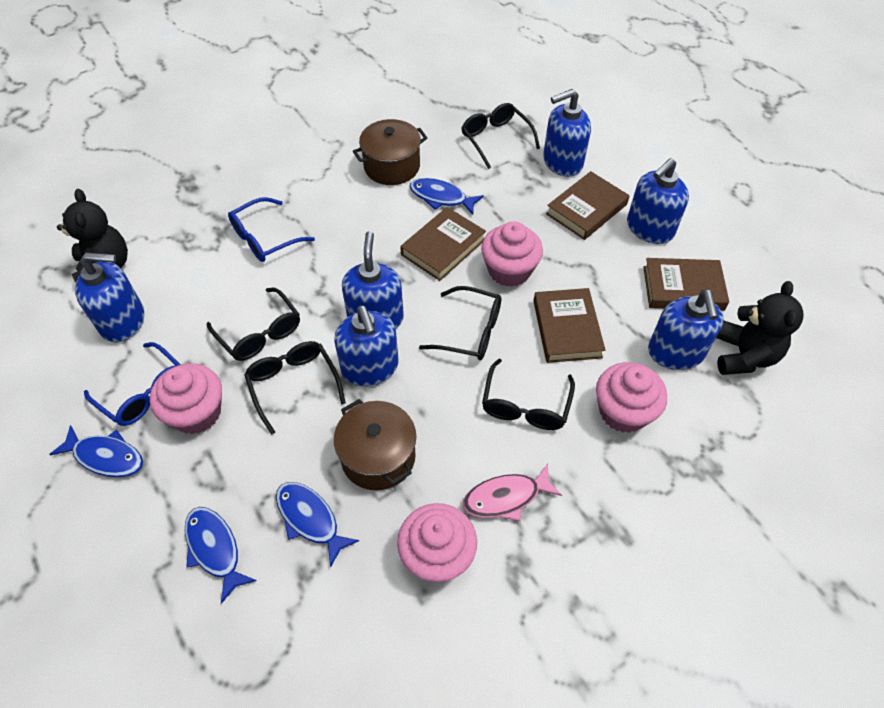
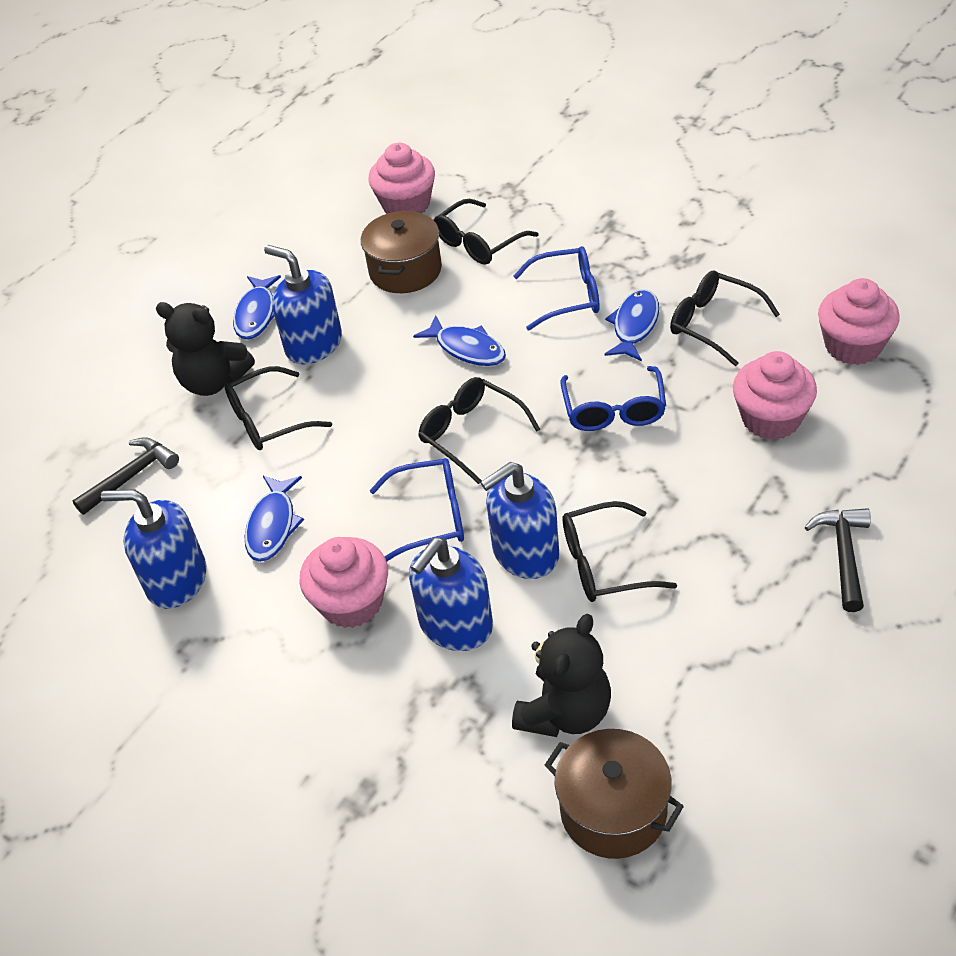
black hammer: 0 -> 2
blue glasses: 2 -> 3
blue soap dispenser: 6 -> 4
brown book: 4 -> 0
pink fish: 1 -> 0

